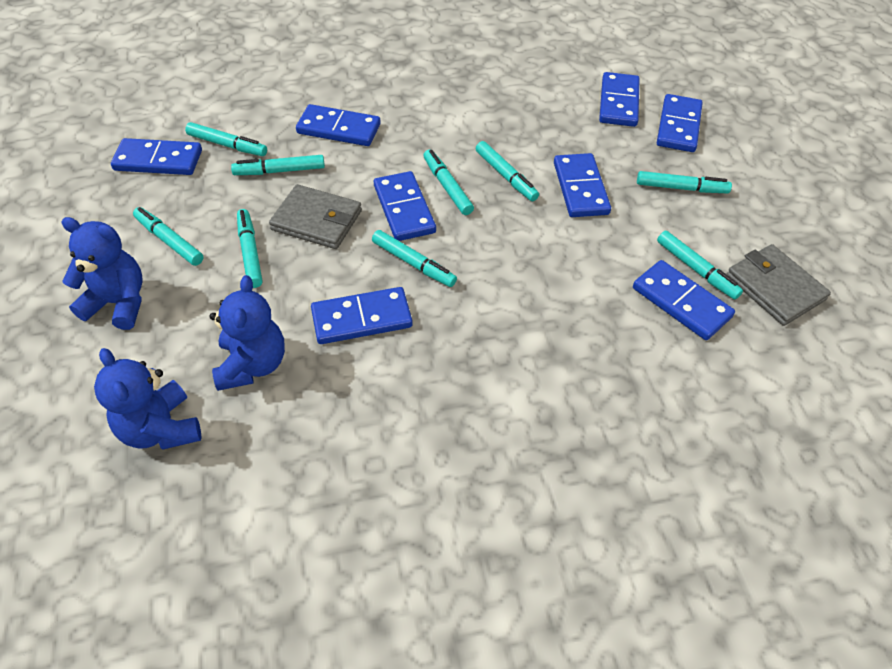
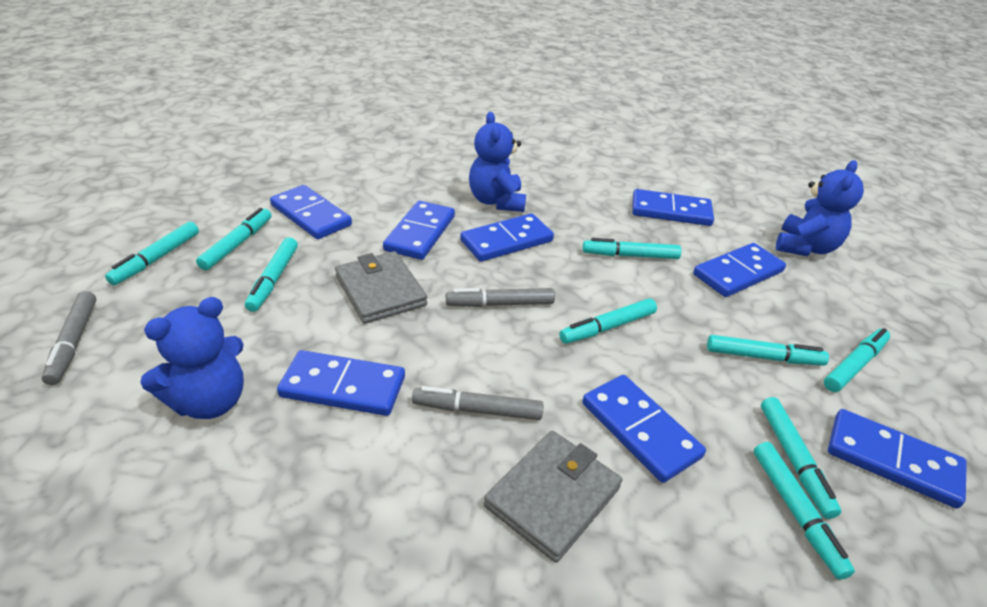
grey marker: 0 -> 3

